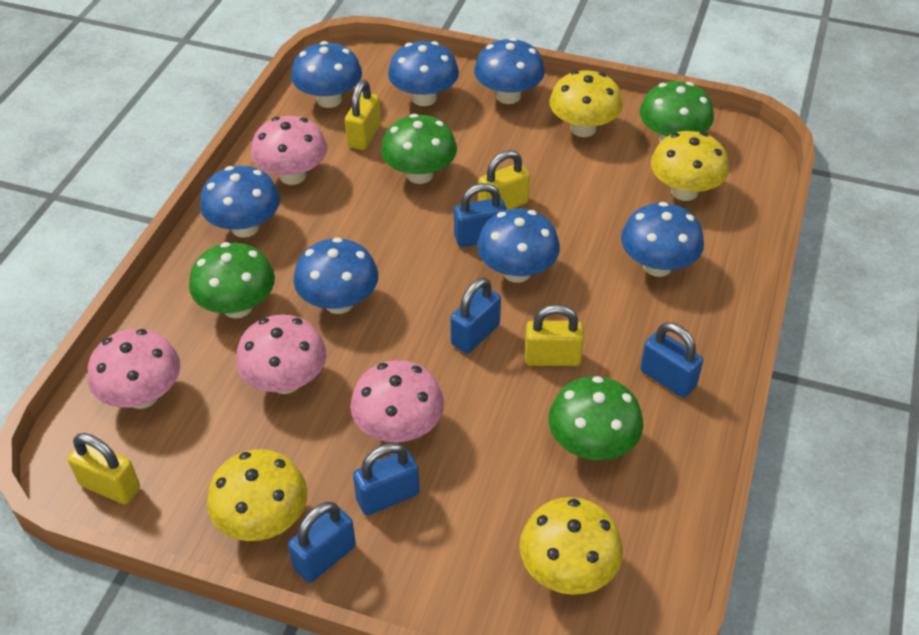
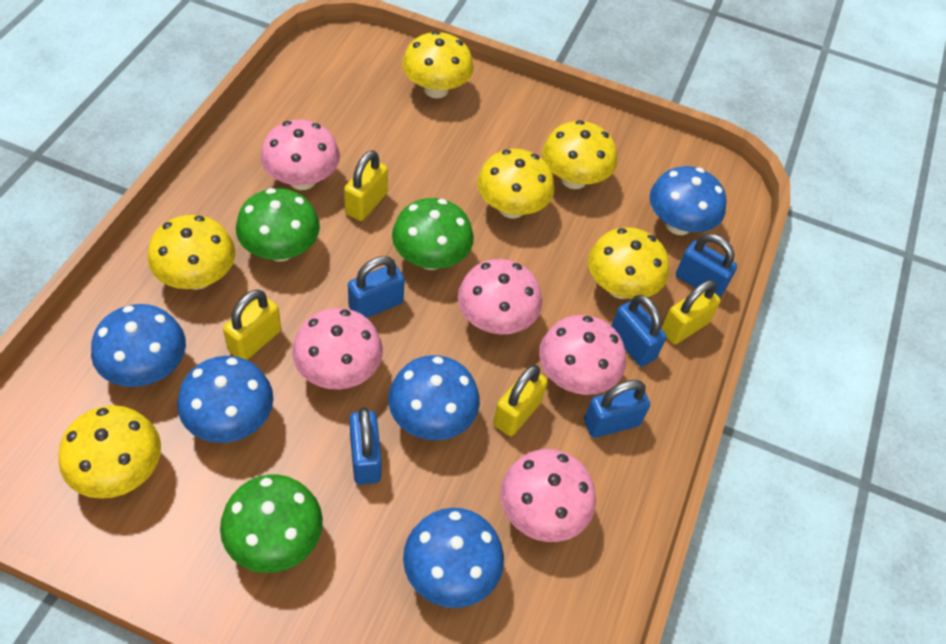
blue mushroom: 7 -> 5
green mushroom: 4 -> 3
pink mushroom: 4 -> 5
yellow mushroom: 4 -> 6

